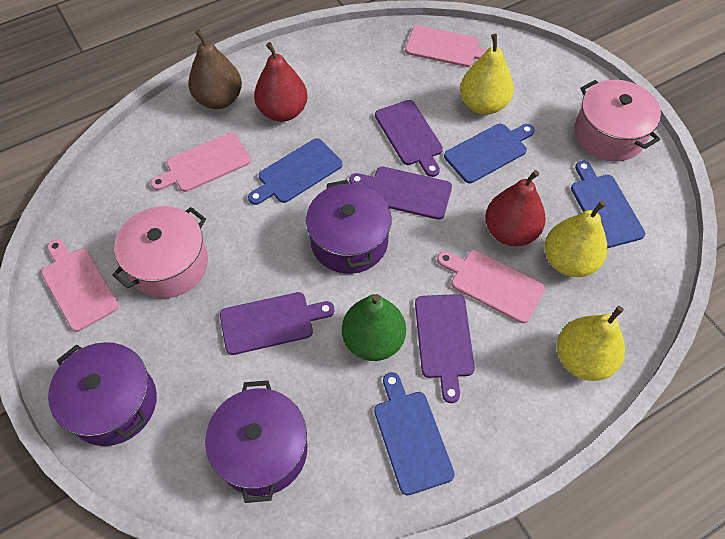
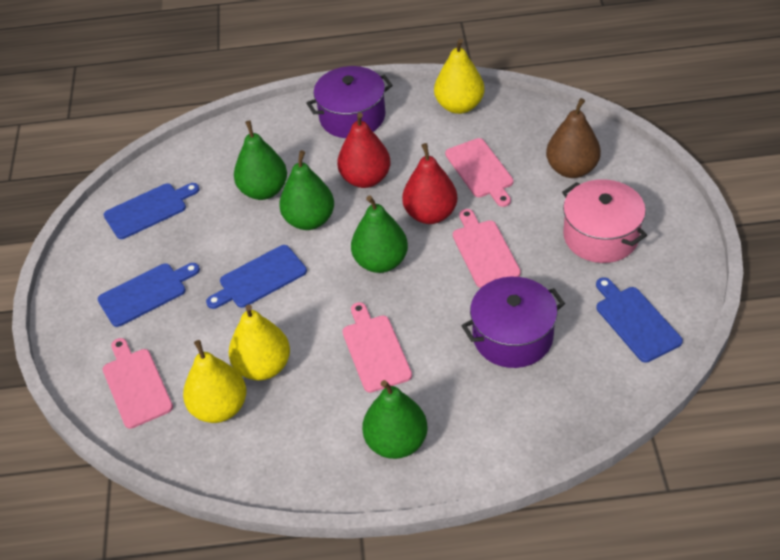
green pear: 1 -> 4
pink pot: 2 -> 1
purple cutting board: 4 -> 0
purple pot: 3 -> 2

